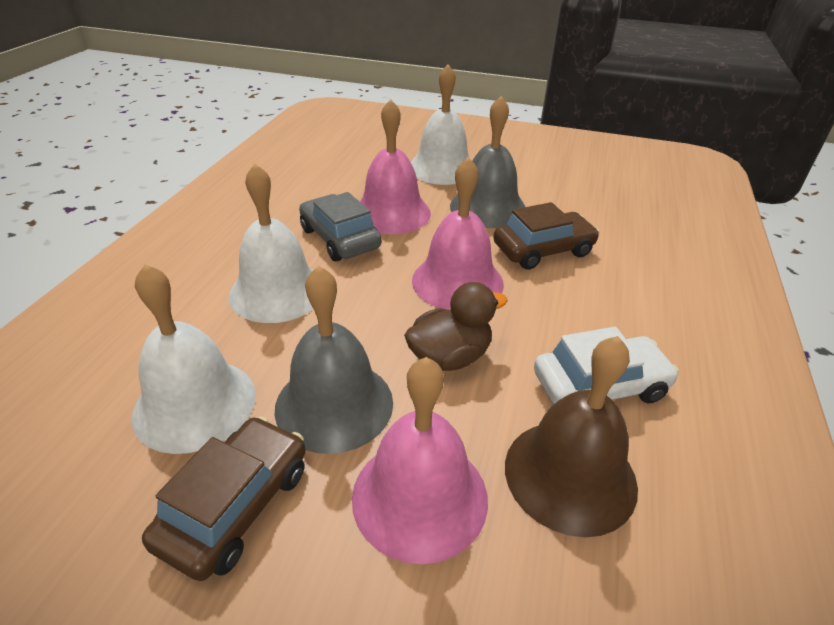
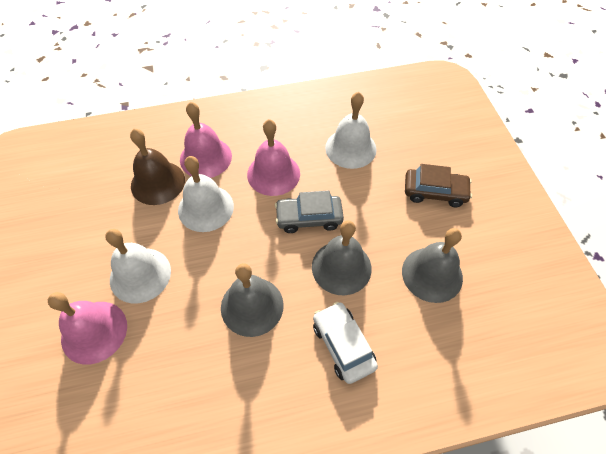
brown car: 2 -> 1
brown duck: 1 -> 0
grey bell: 2 -> 3

